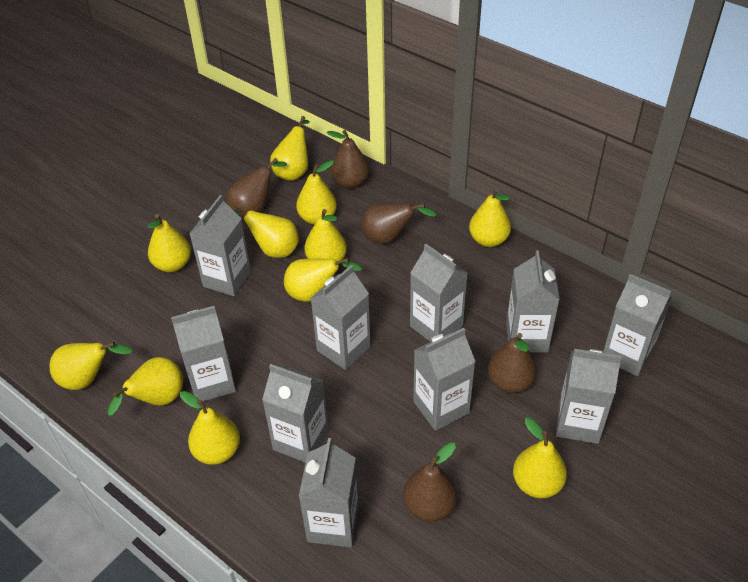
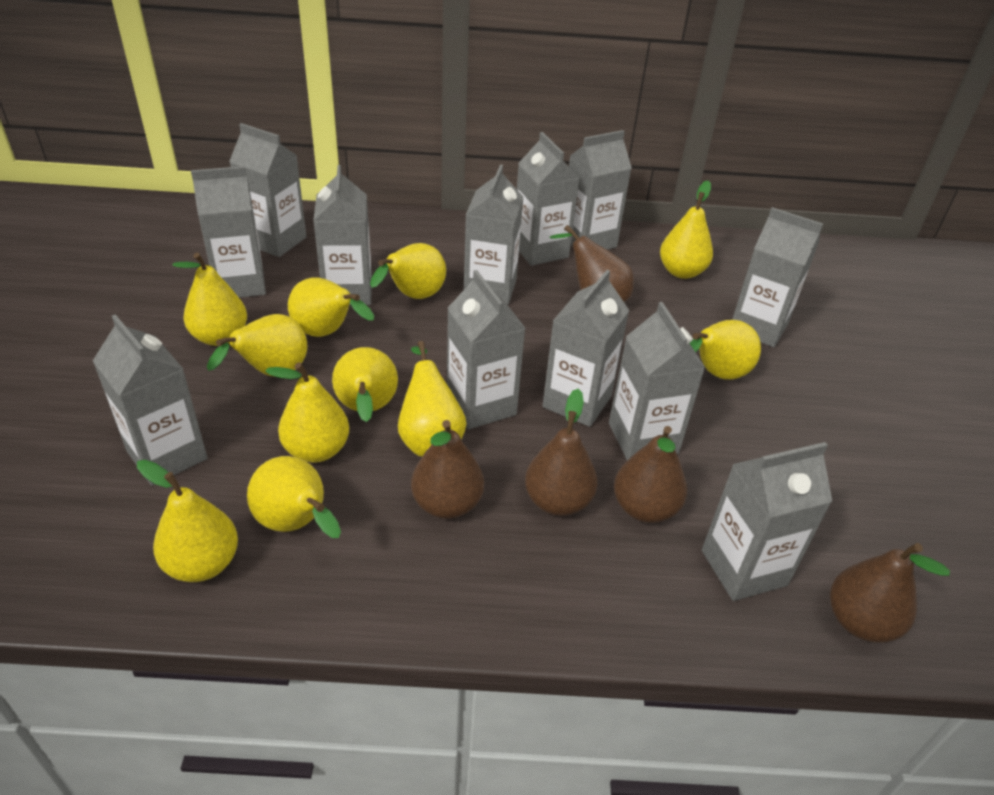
grey carton: 10 -> 12

